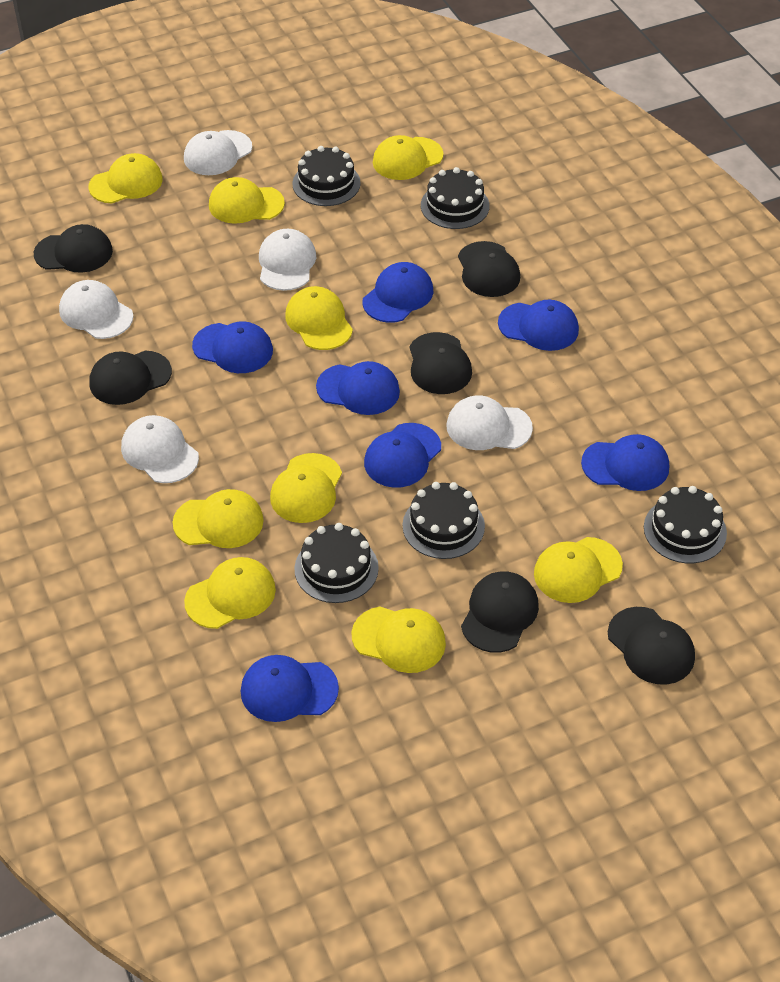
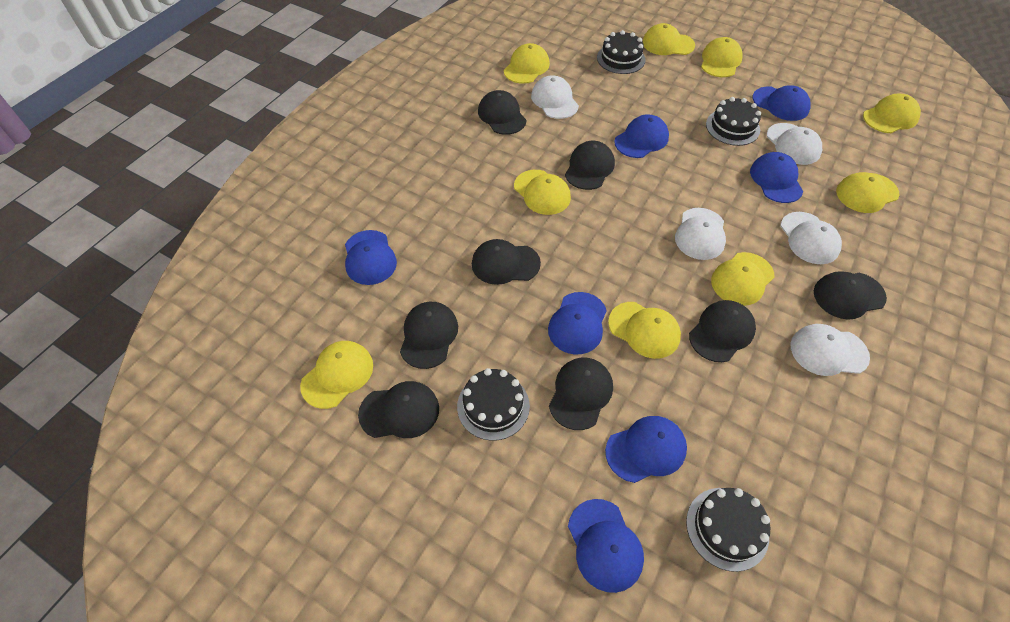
black cake: 5 -> 4
black cap: 6 -> 8

